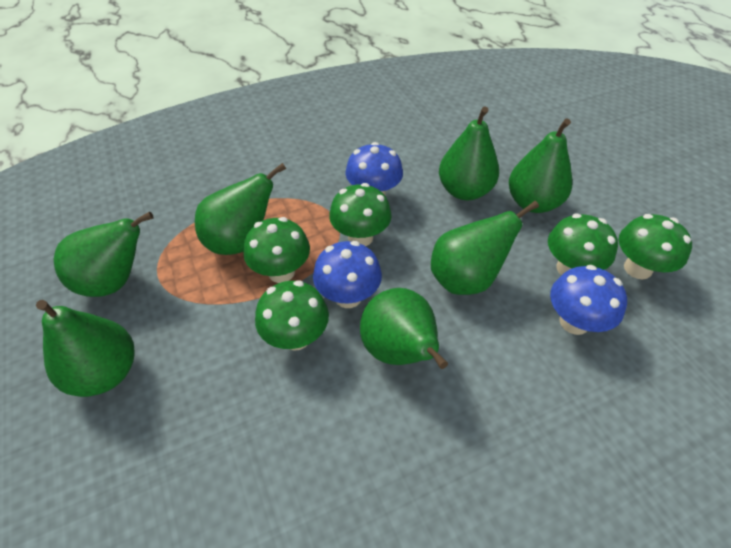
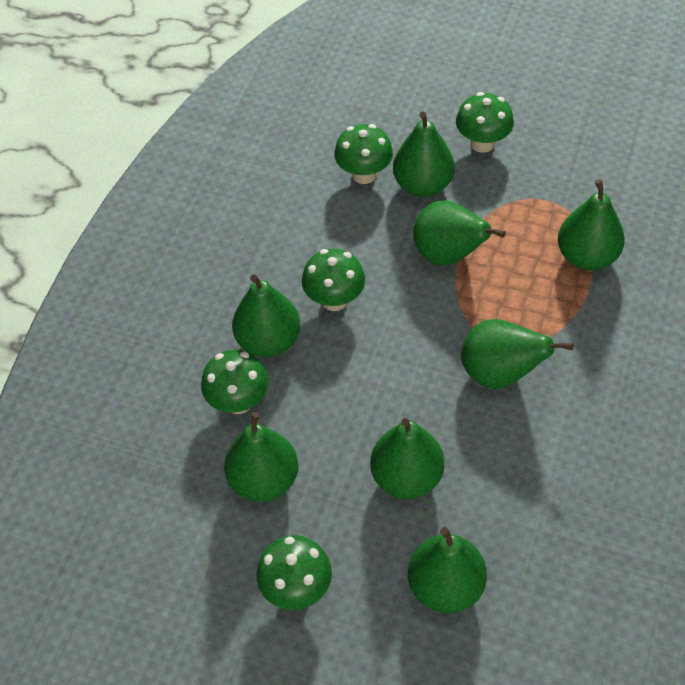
blue mushroom: 3 -> 0
green pear: 7 -> 8

